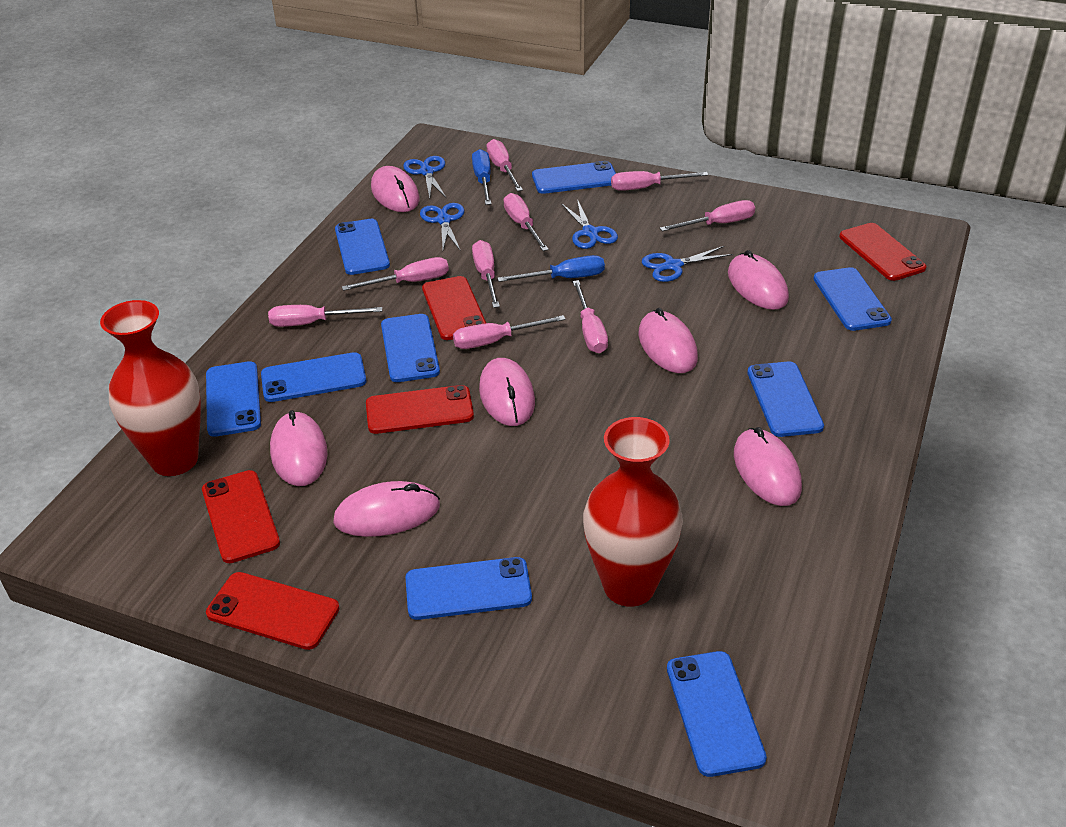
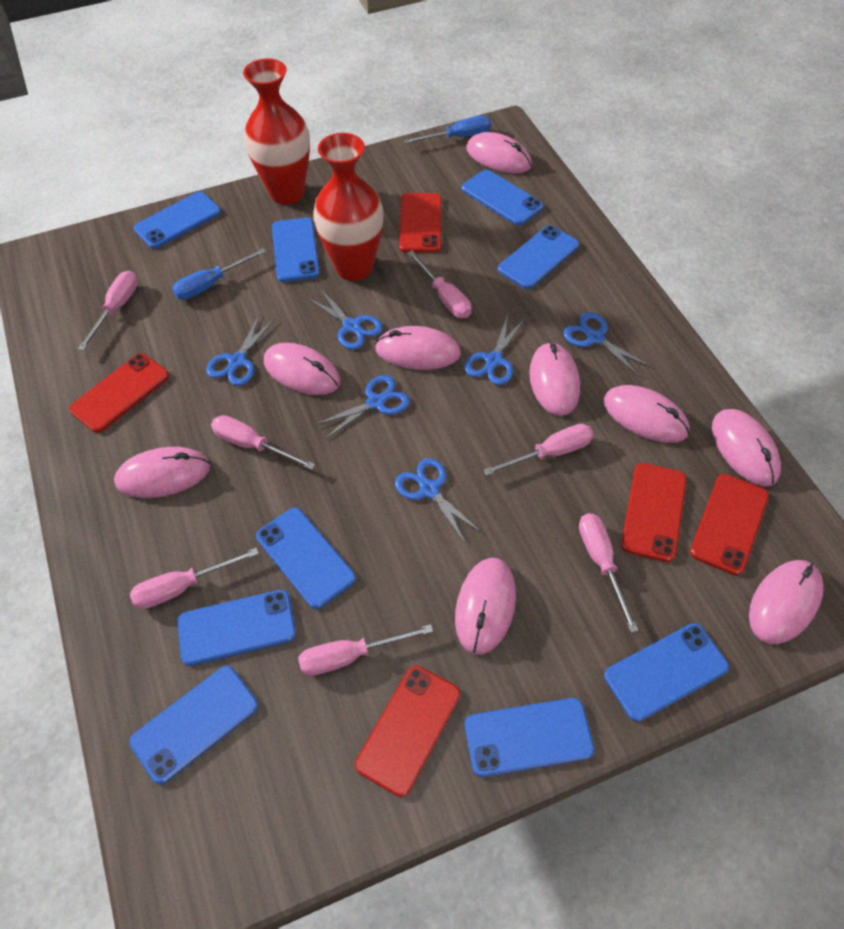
blue scissors: 4 -> 6
pink mouse: 7 -> 9
pink screwdriver: 9 -> 7

